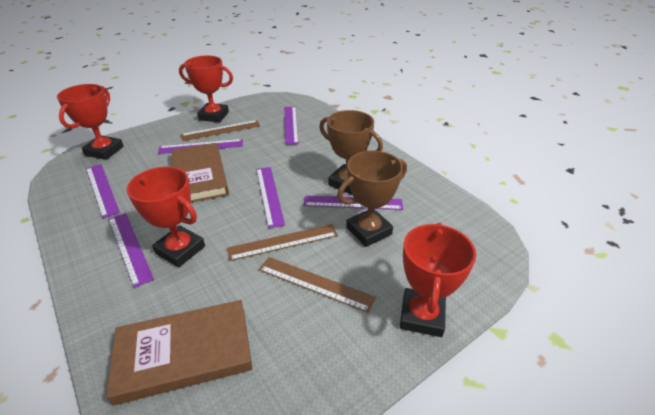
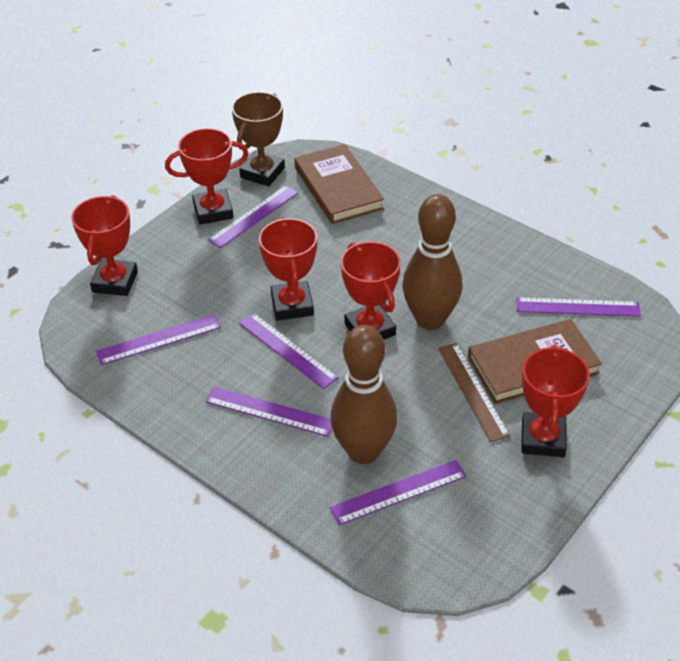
brown bowling pin: 0 -> 2
brown ruler: 3 -> 1
brown trophy: 2 -> 1
red trophy: 4 -> 5

